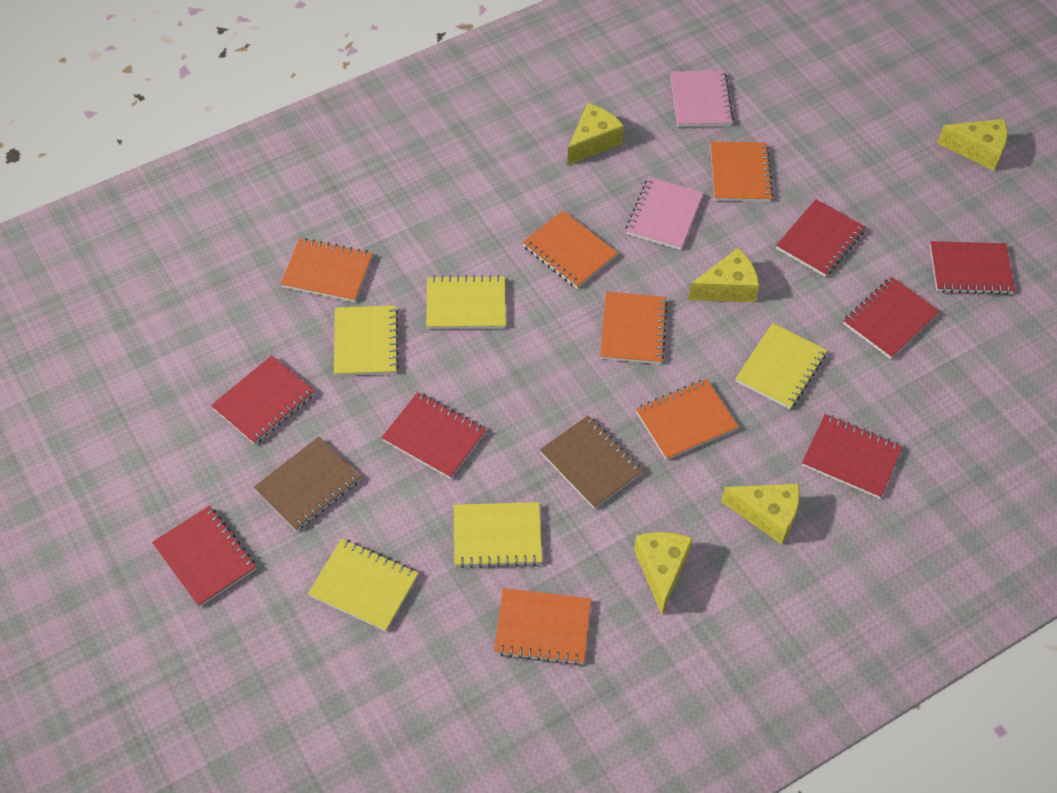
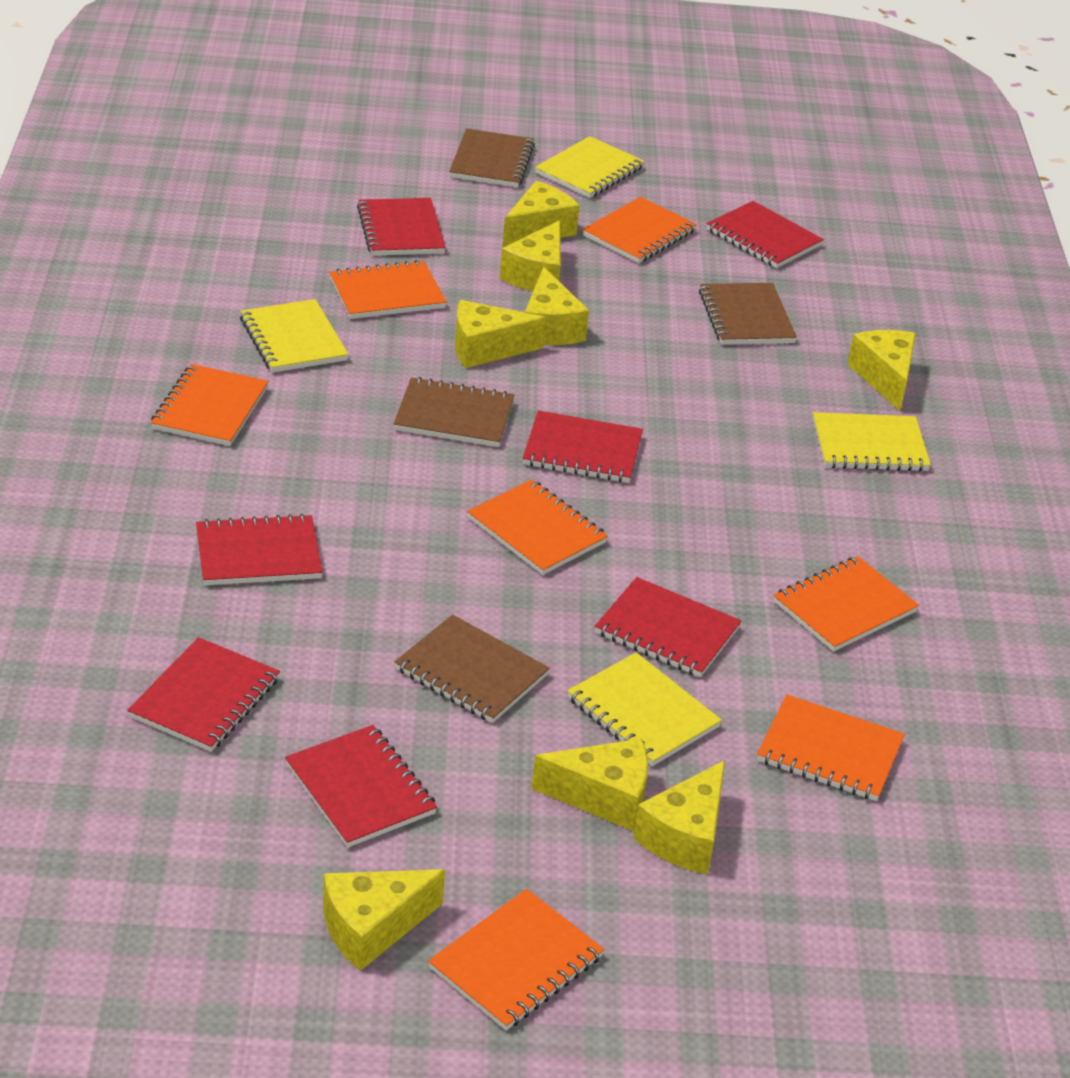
brown notebook: 2 -> 4
orange notebook: 6 -> 7
pink notebook: 2 -> 0
yellow cheese: 5 -> 8
yellow notebook: 5 -> 4

